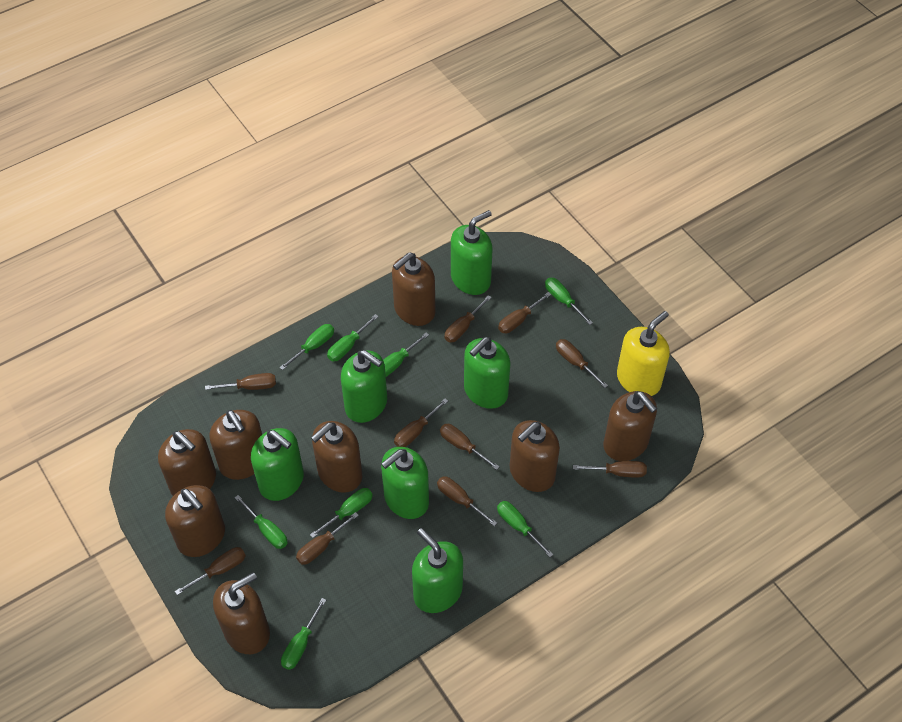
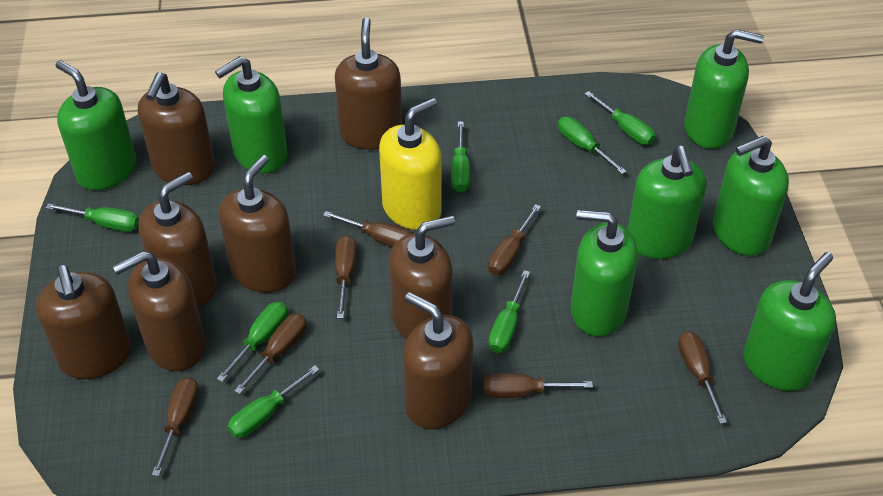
brown screwdriver: 10 -> 7
green screwdriver: 8 -> 7
green soap dispenser: 6 -> 7

